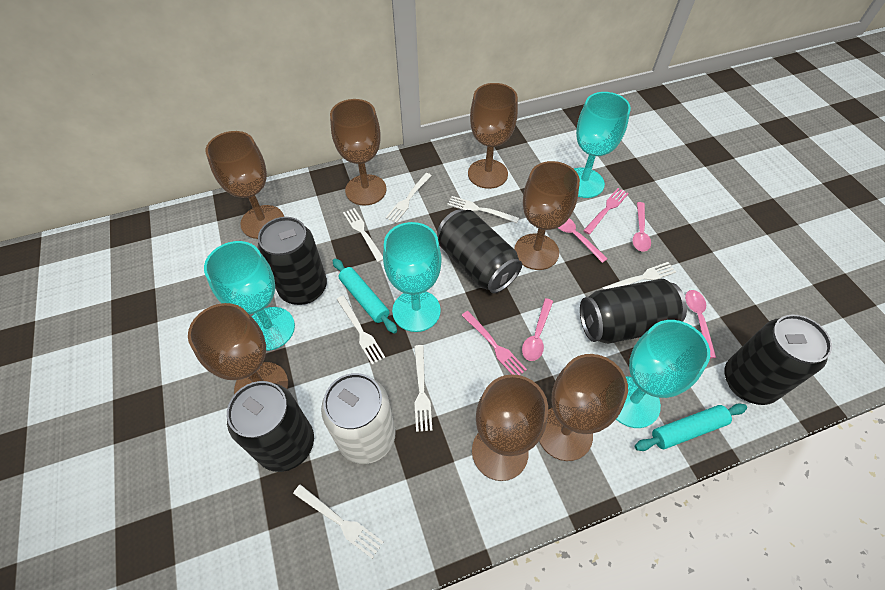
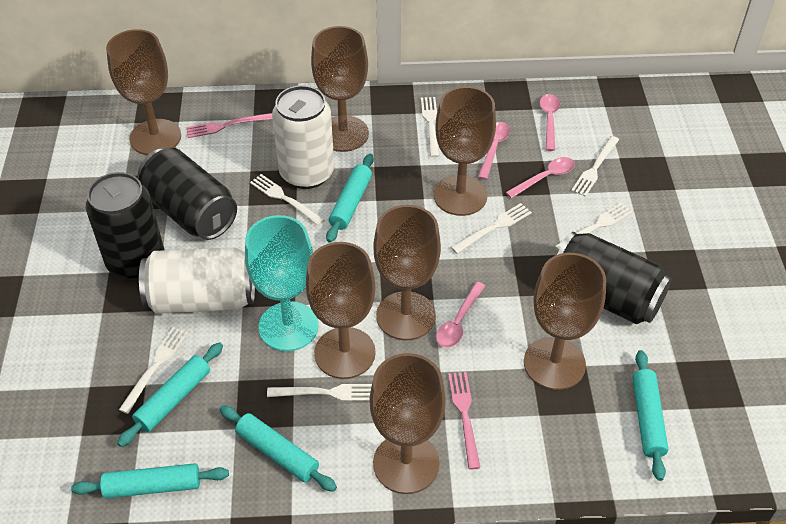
black can: 5 -> 3
turquoise goblet: 4 -> 1
turquoise rolling pin: 2 -> 5
white can: 1 -> 2

